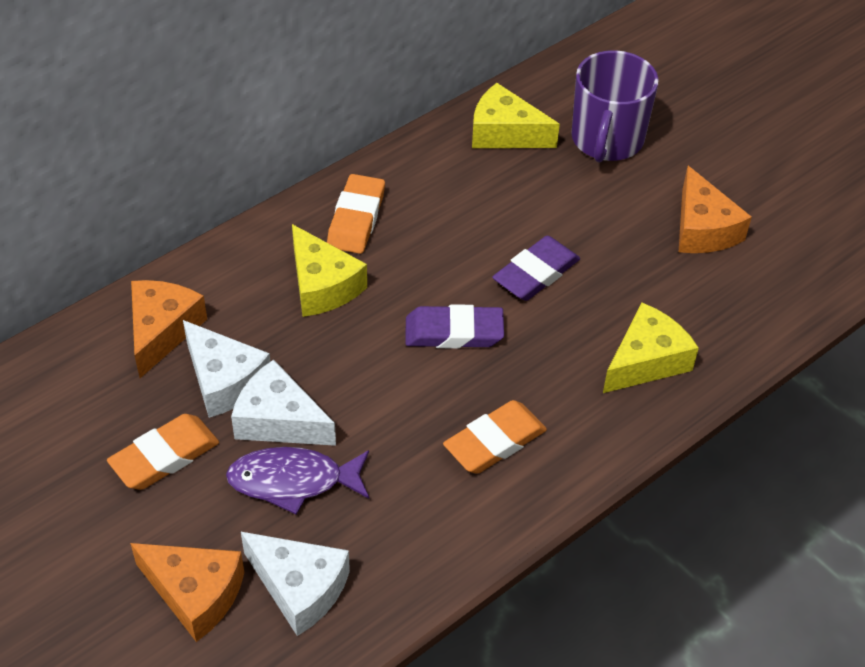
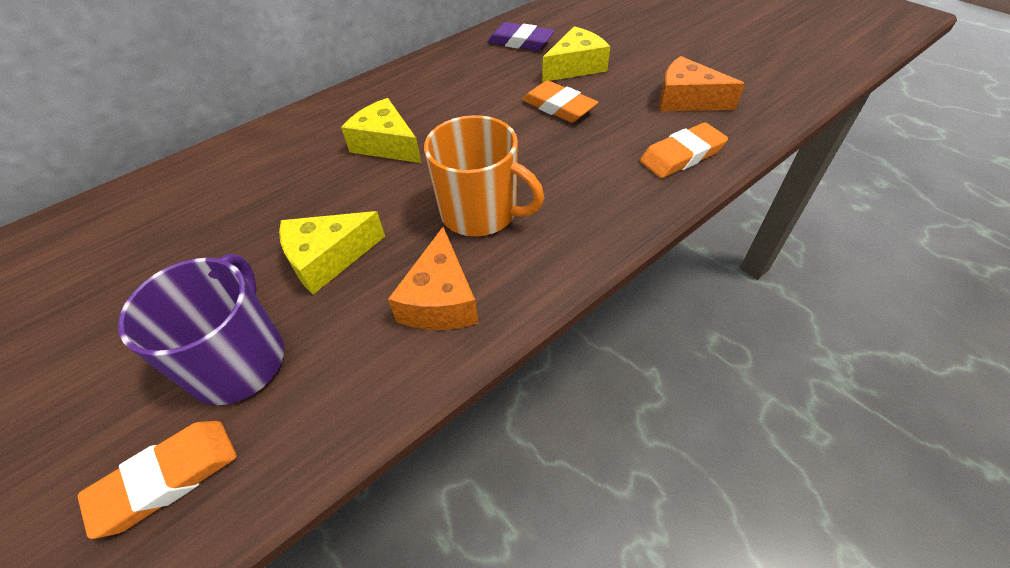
orange cheese: 3 -> 2
orange mug: 0 -> 1
purple eraser: 2 -> 1
purple fish: 1 -> 0
white cheese: 3 -> 0

